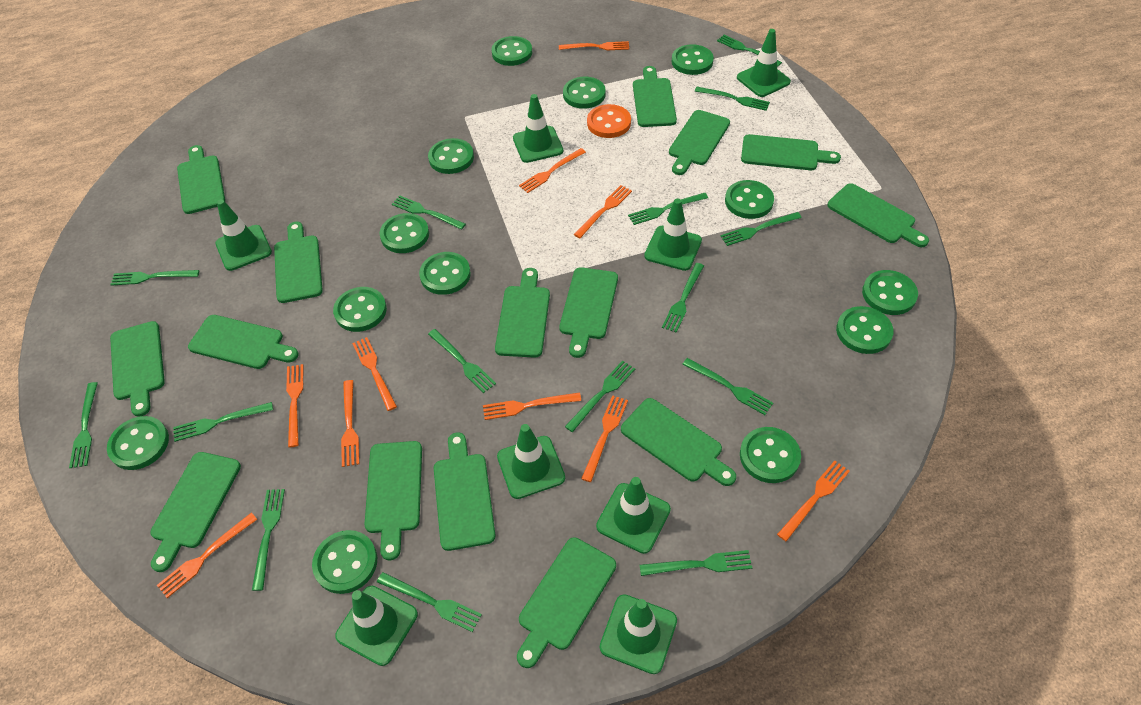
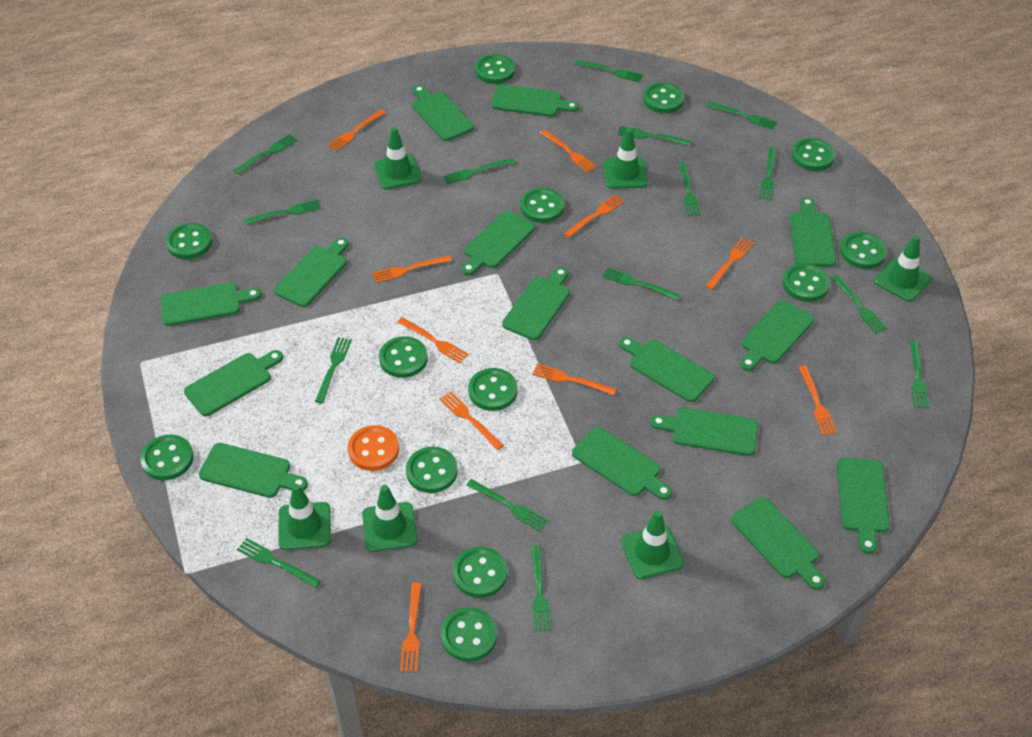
green traffic cone: 8 -> 6

